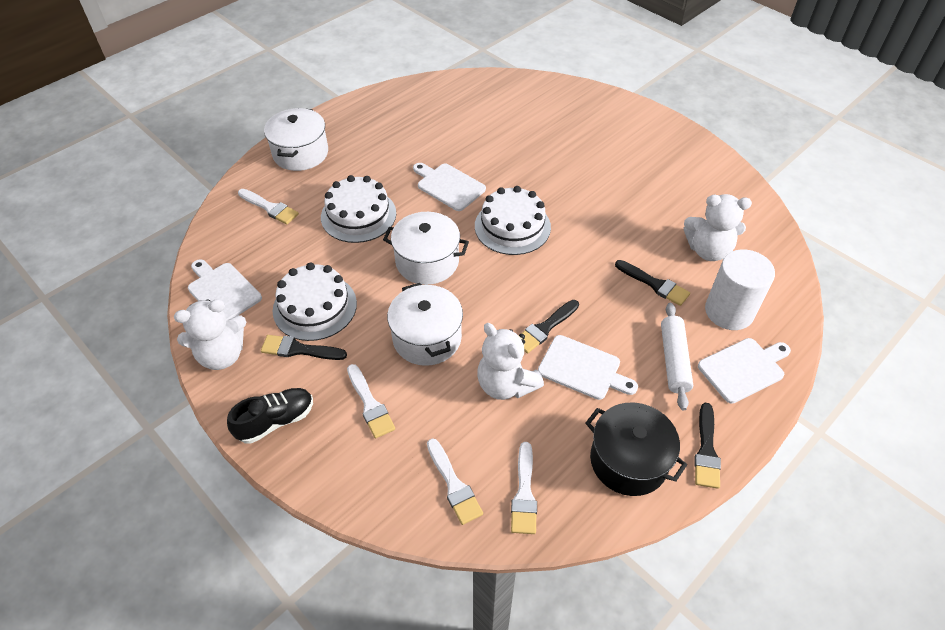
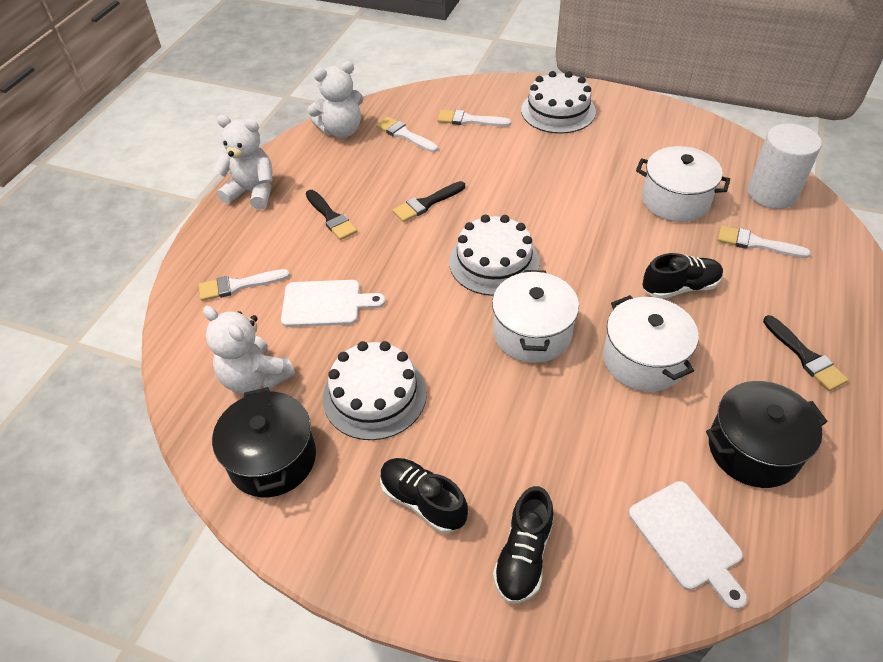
black brush: 4 -> 3
black pot: 1 -> 2
black shoe: 1 -> 3
white cutting board: 4 -> 2
white rolling pin: 1 -> 0

